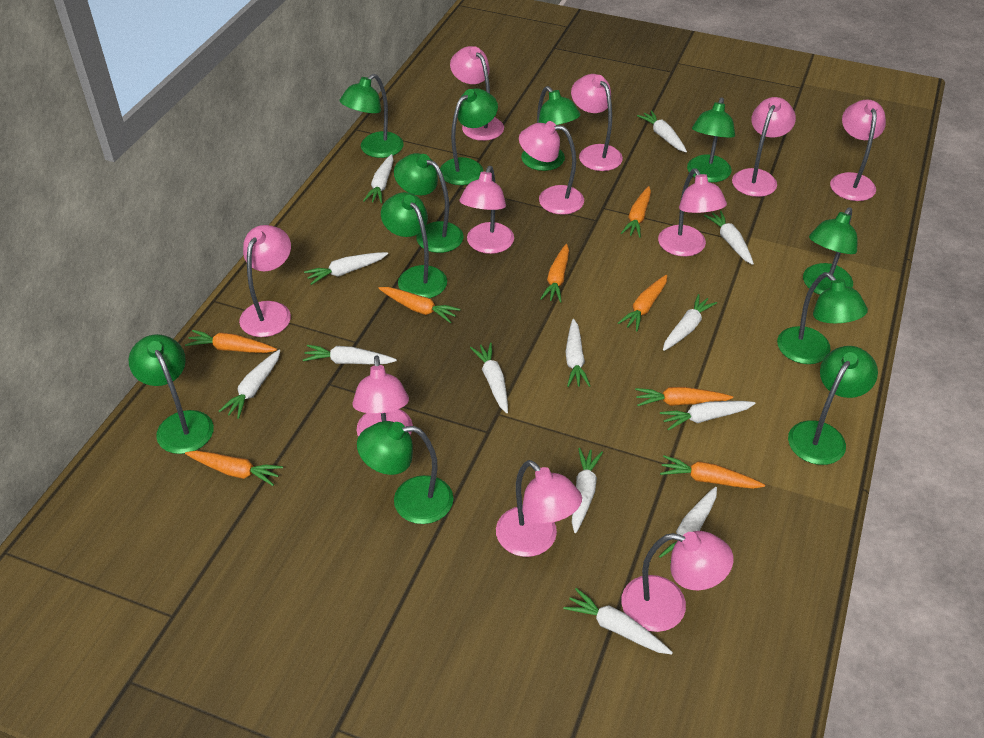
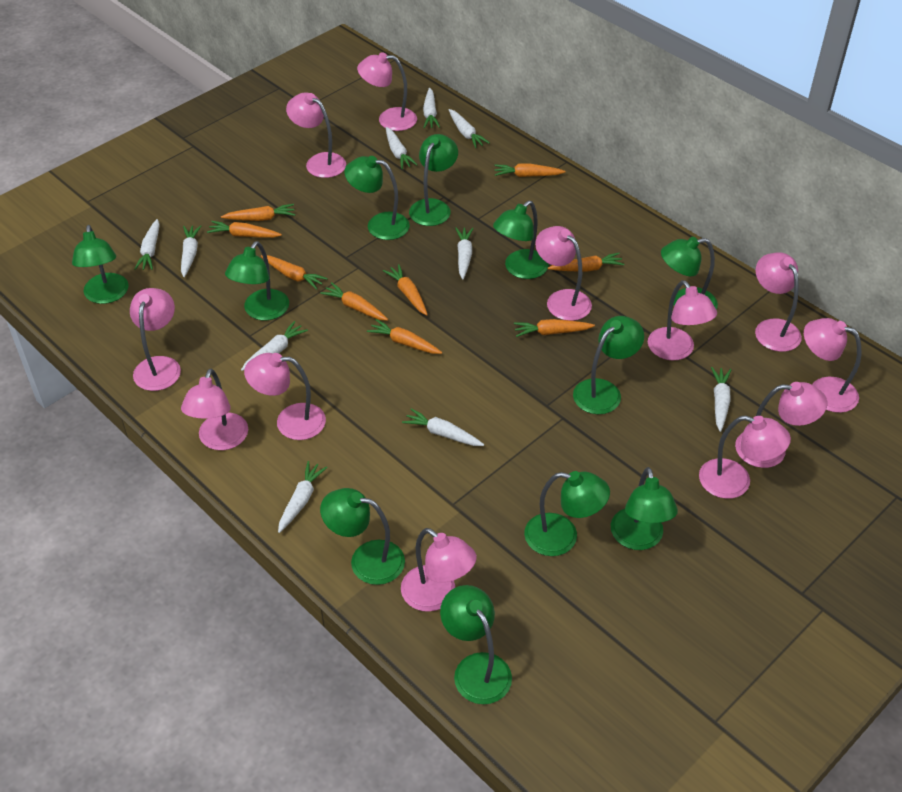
orange carrot: 8 -> 9
pink lamp: 11 -> 12
white carrot: 13 -> 10

